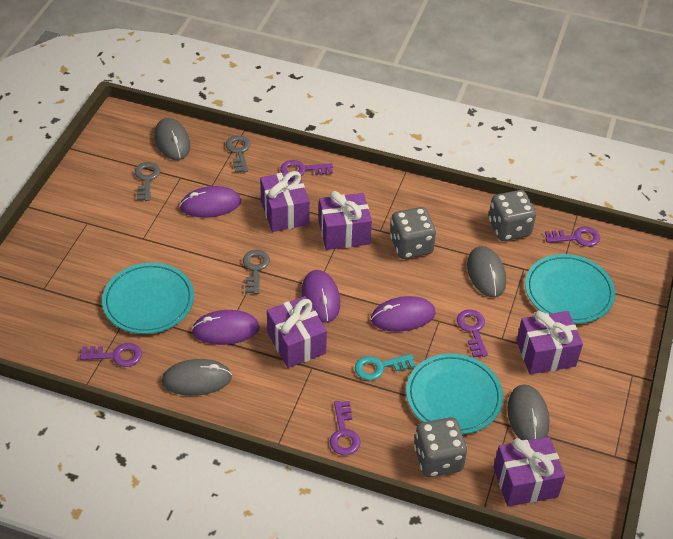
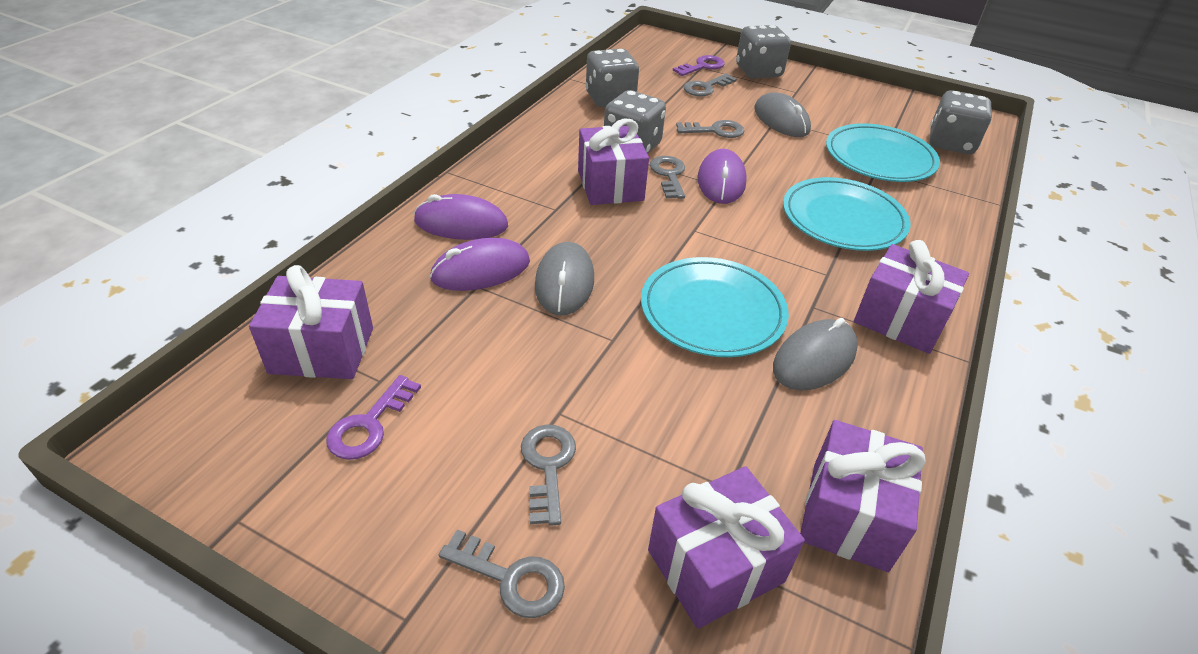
grey dice: 3 -> 4
grey key: 3 -> 5
grey mouse: 4 -> 3
purple key: 5 -> 2
purple mouse: 4 -> 3
turquoise key: 1 -> 0

